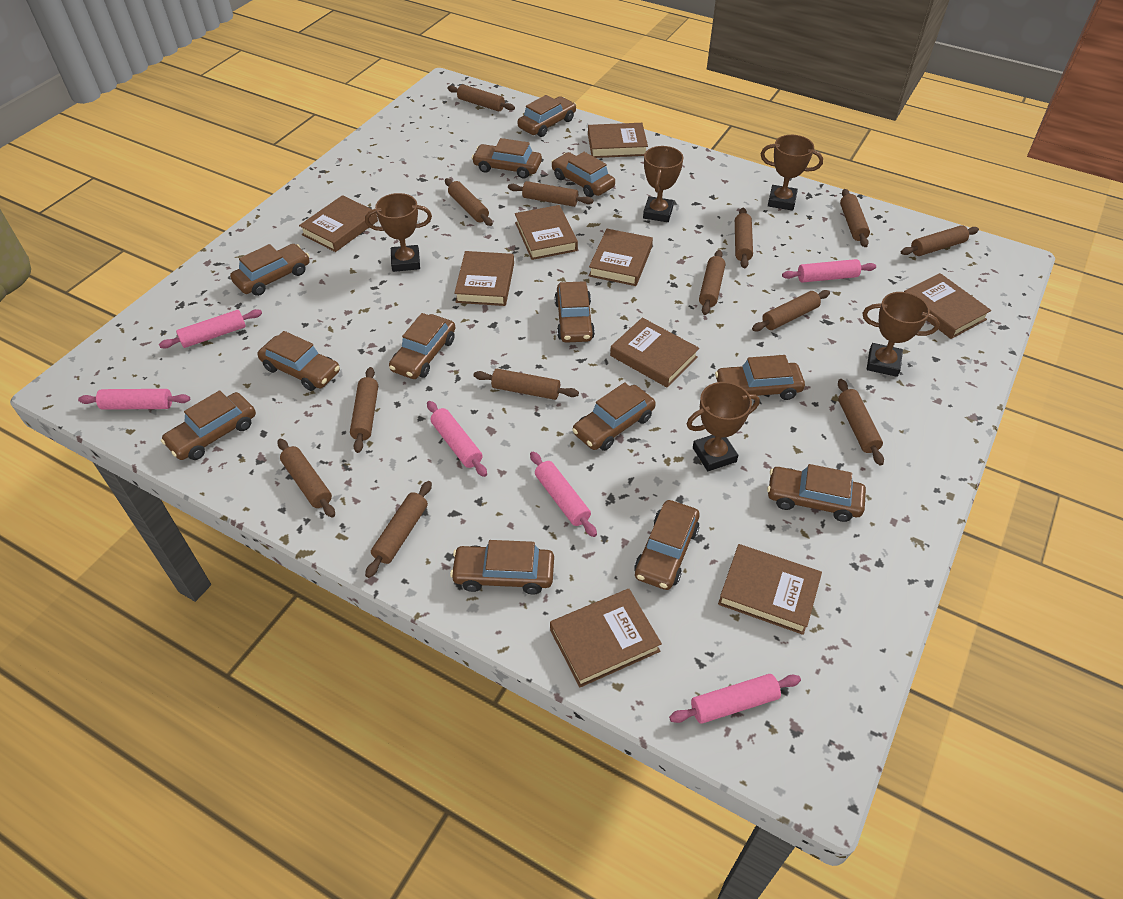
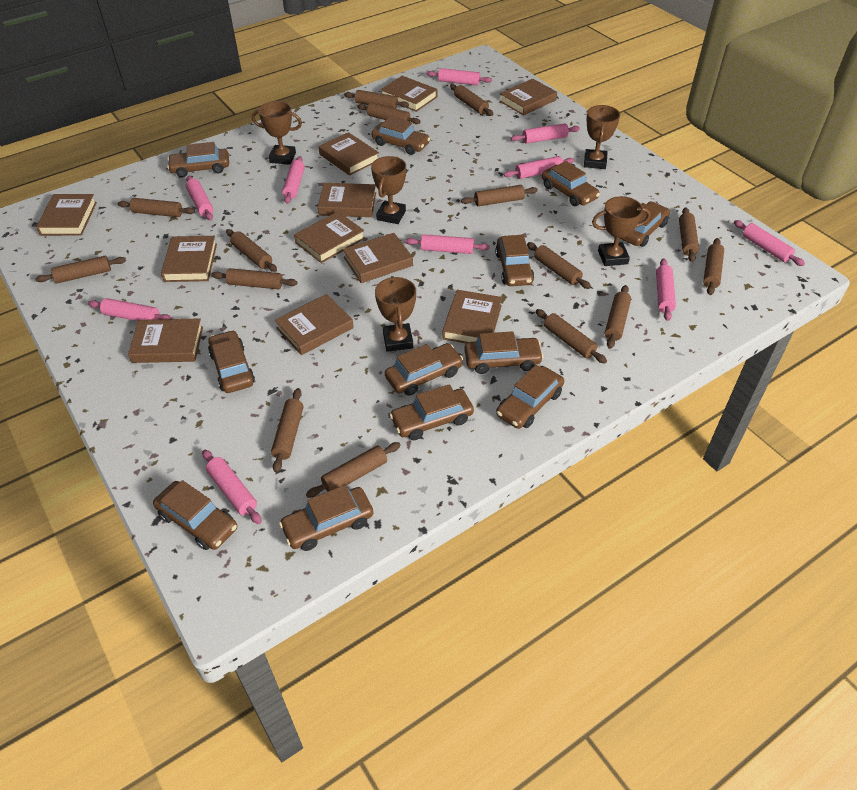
brown book: 9 -> 11
brown car: 13 -> 12
brown rolling pin: 13 -> 15
pink rolling pin: 6 -> 10

